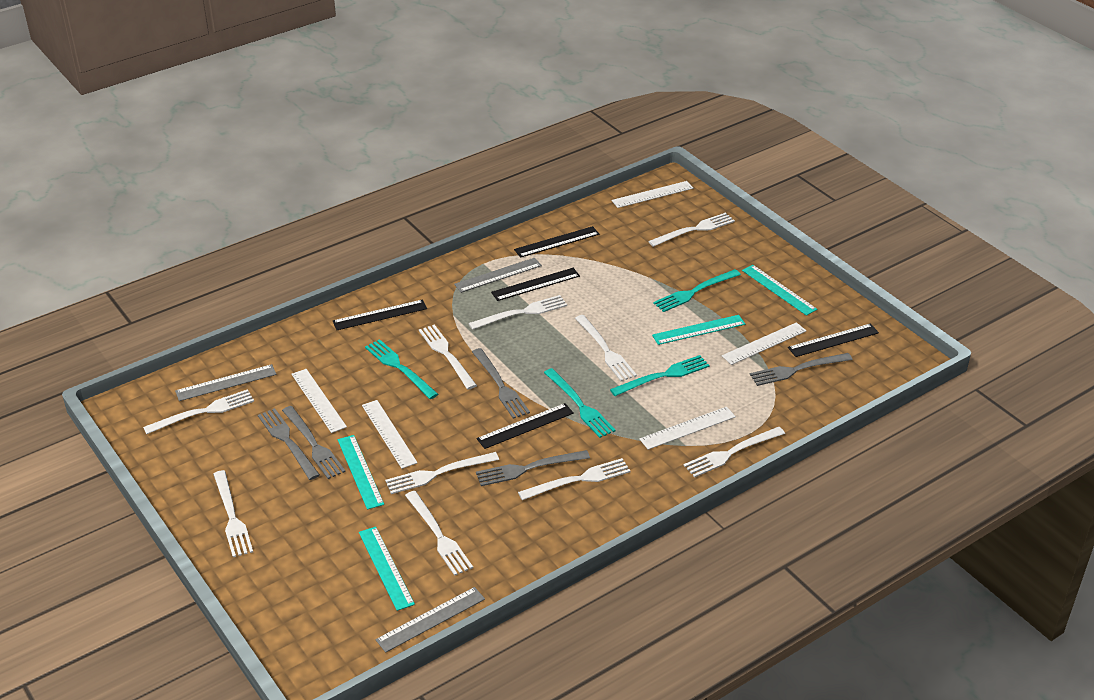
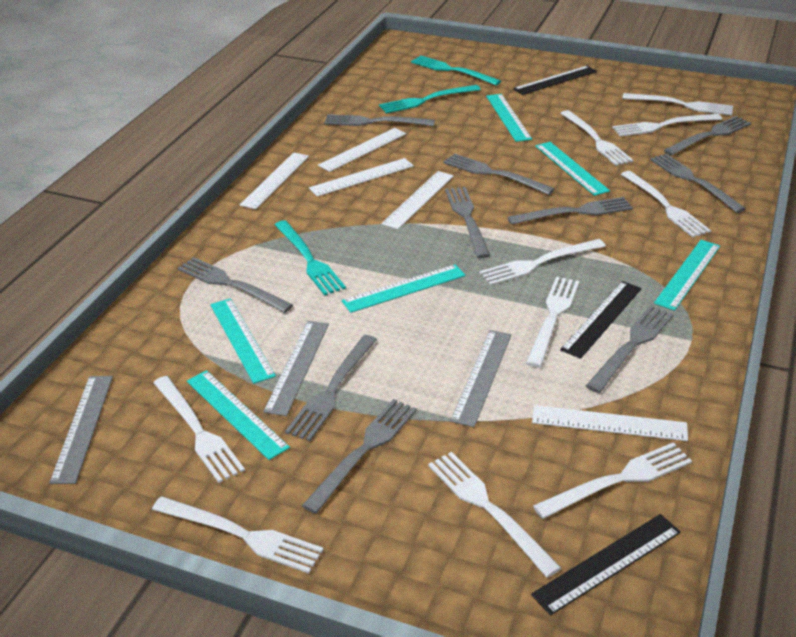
black ruler: 5 -> 3
grey fork: 5 -> 10
turquoise fork: 4 -> 3
turquoise ruler: 4 -> 6

